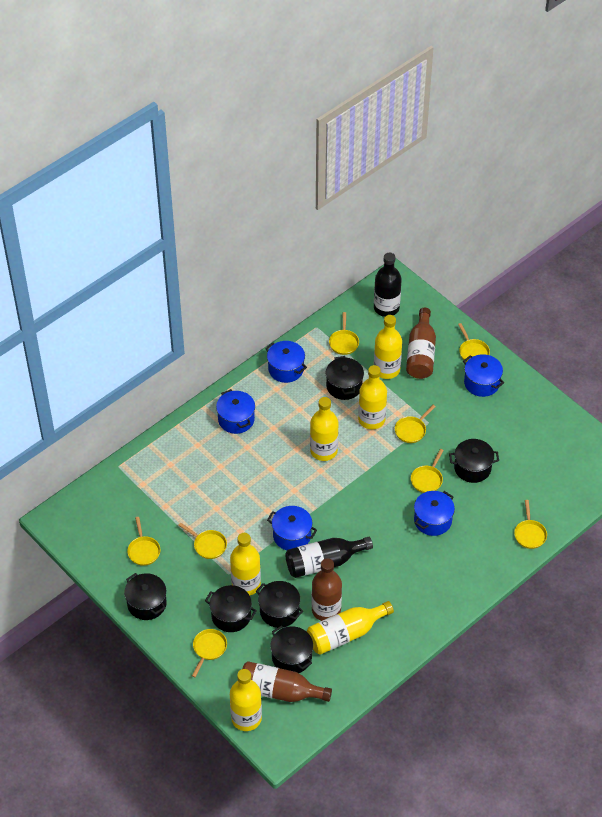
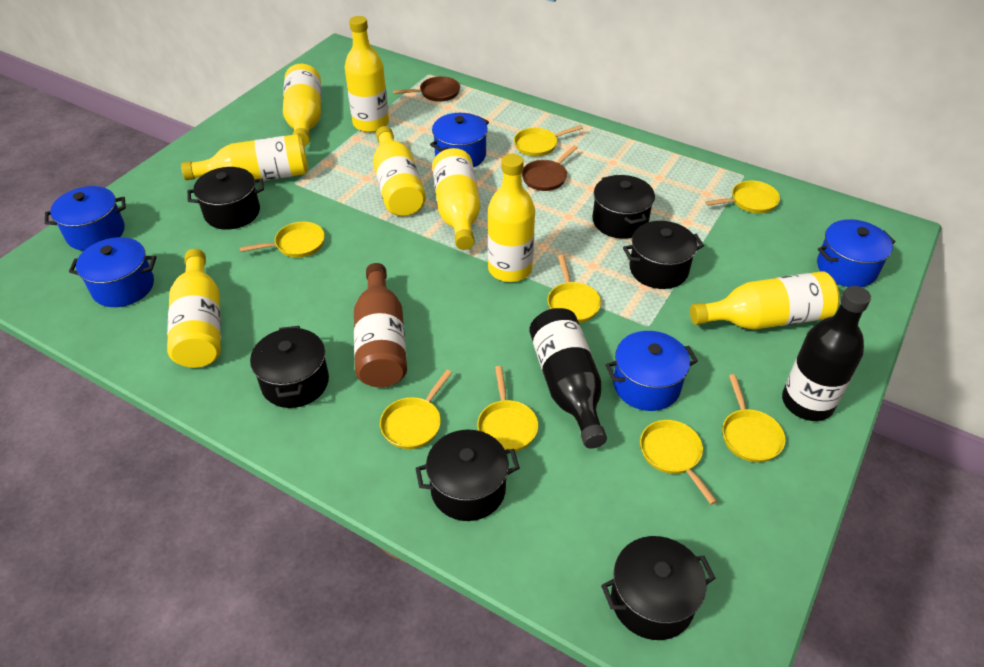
brown bottle: 3 -> 1
brown pan: 0 -> 2
yellow bottle: 6 -> 8

